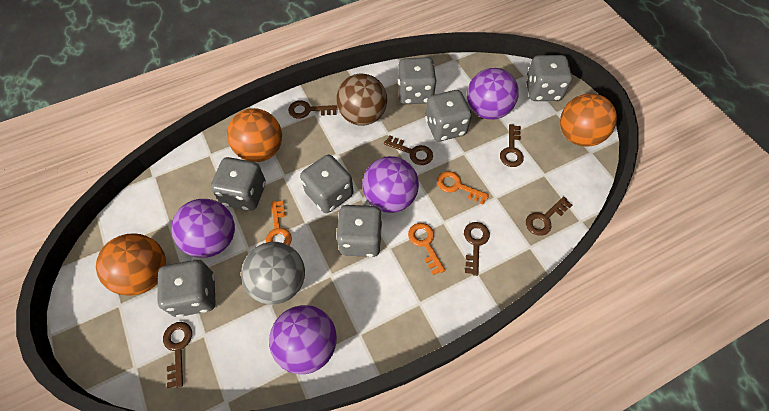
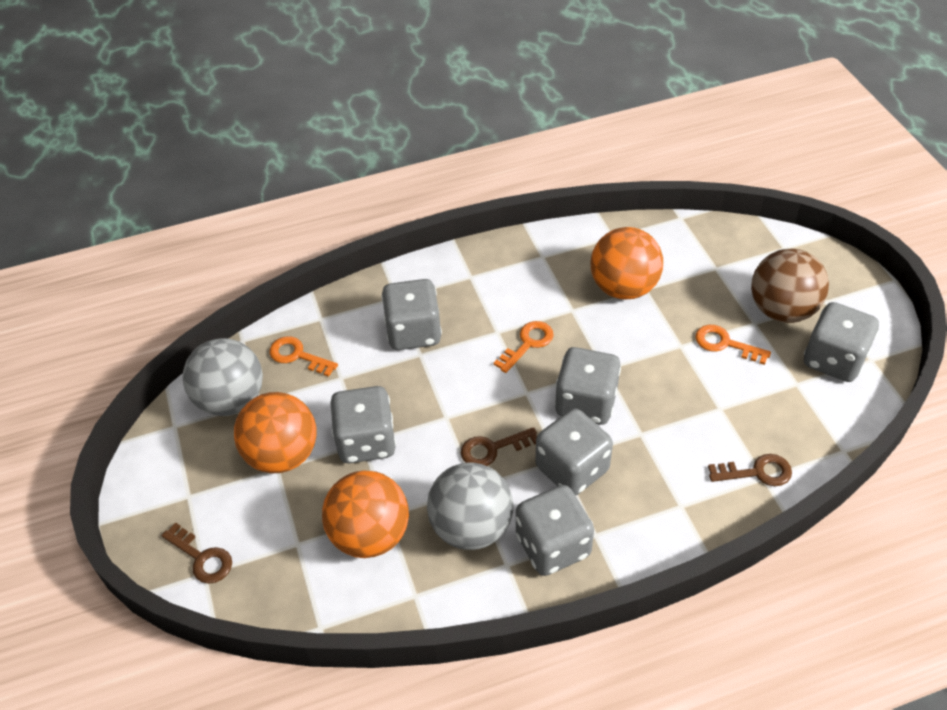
brown key: 6 -> 3
grey ball: 1 -> 2
grey dice: 7 -> 6
purple ball: 4 -> 0

